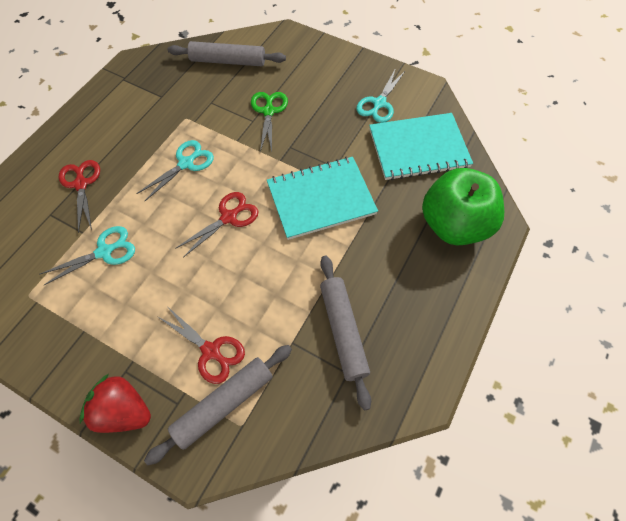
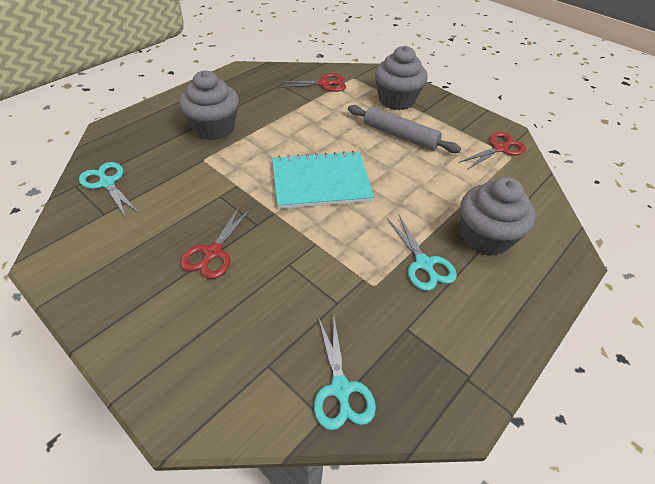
green apple: 1 -> 0
green scissors: 1 -> 0
grey cupcake: 0 -> 3
grey rolling pin: 3 -> 1
red strawberry: 1 -> 0
turquoise notebook: 2 -> 1

